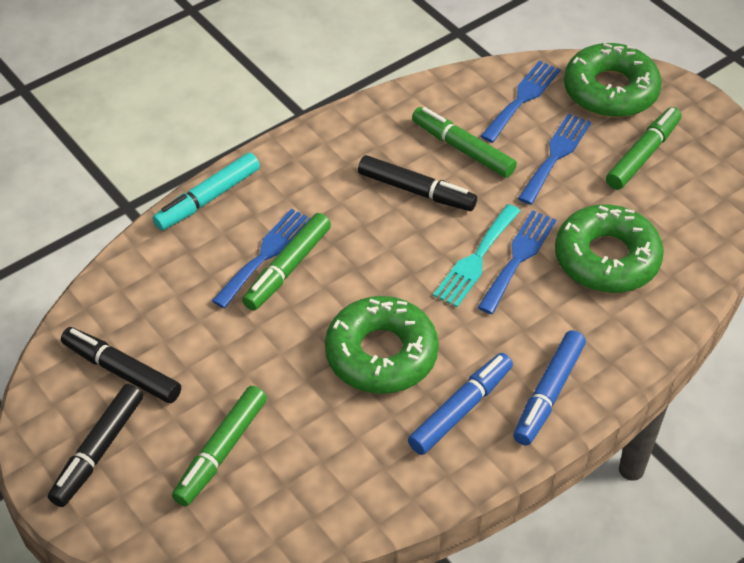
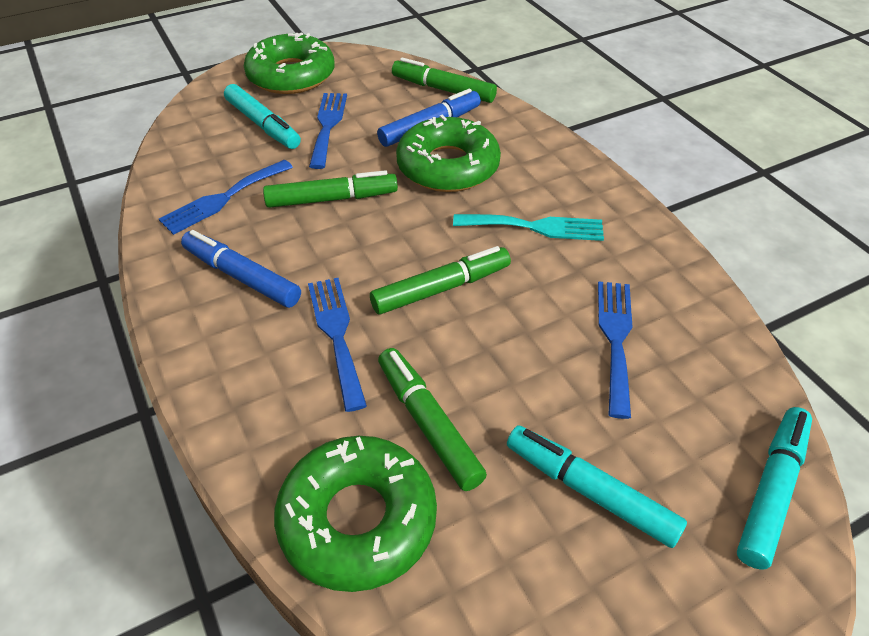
black marker: 3 -> 0
turquoise marker: 1 -> 3

